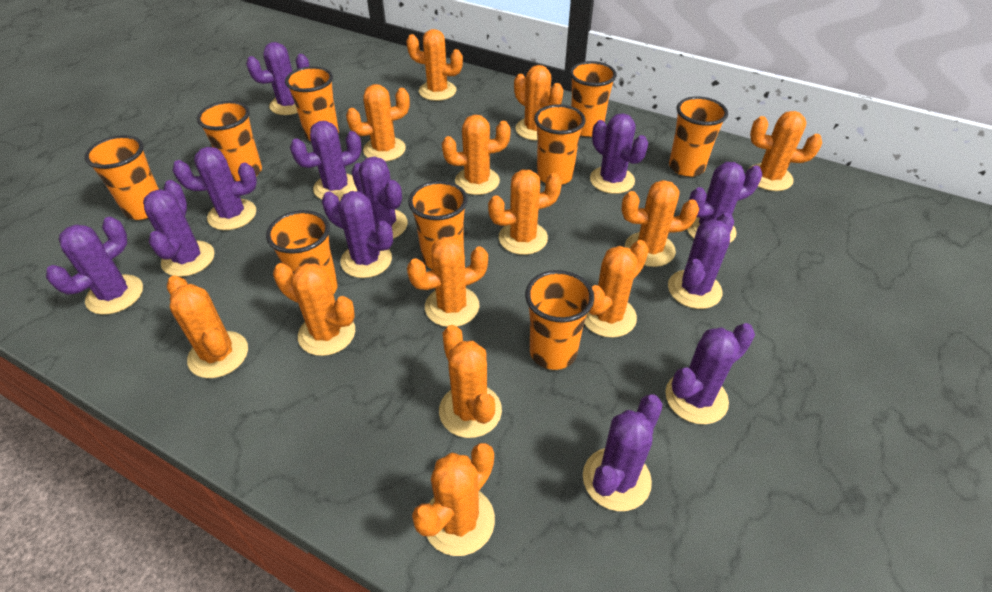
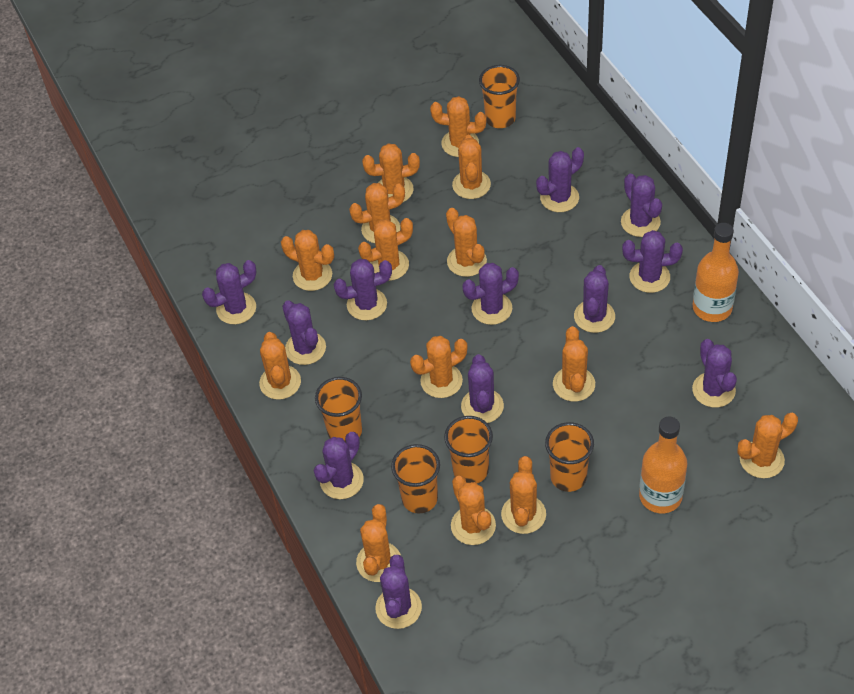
orange bottle: 0 -> 2
orange cactus: 13 -> 14
orange cup: 9 -> 5

